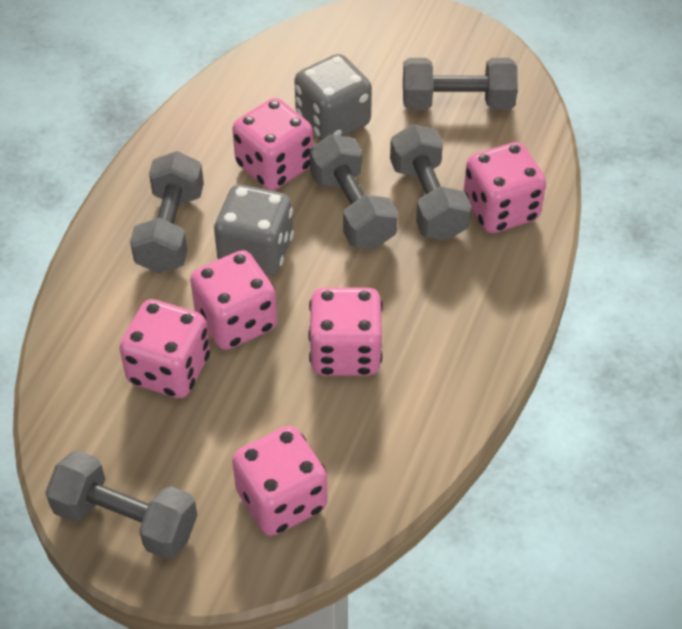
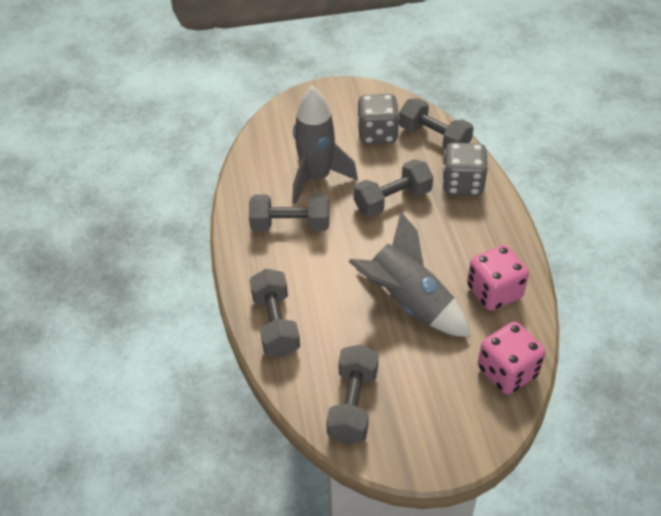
grey rocket: 0 -> 2
pink dice: 6 -> 2

